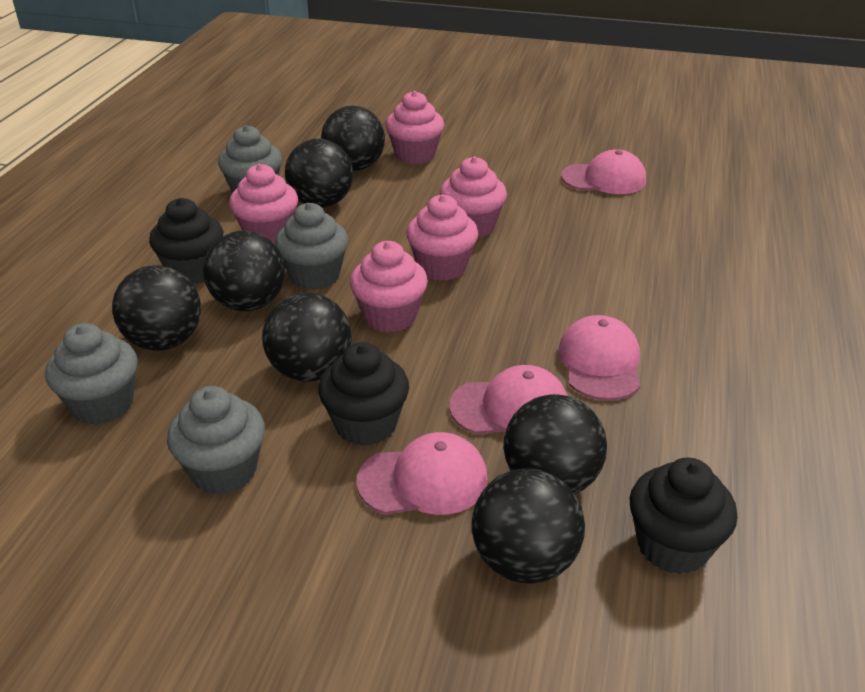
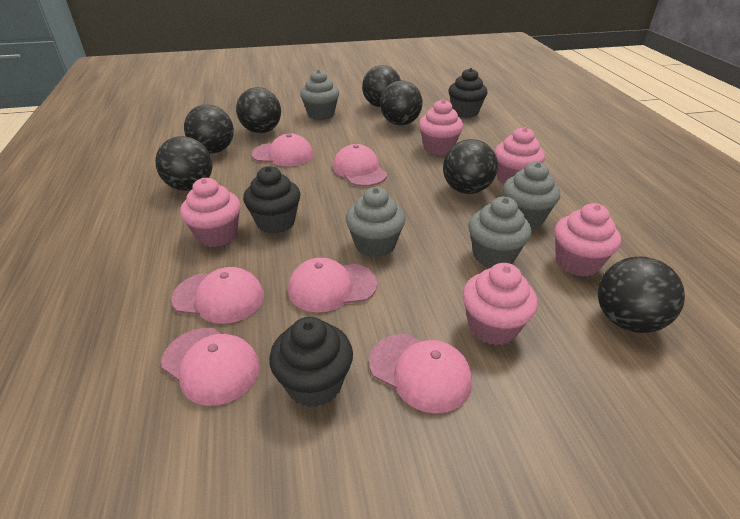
pink cap: 4 -> 6

